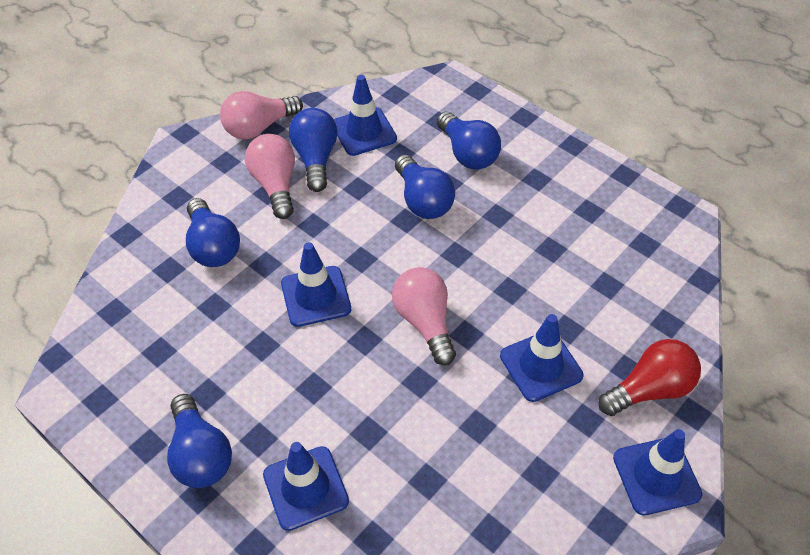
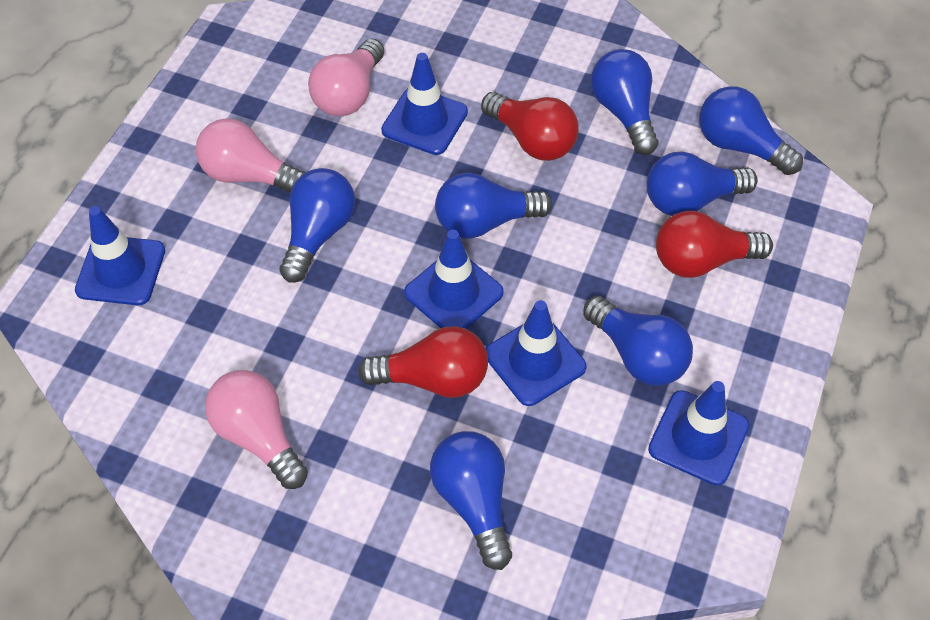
blue light bulb: 5 -> 7
red light bulb: 1 -> 3

